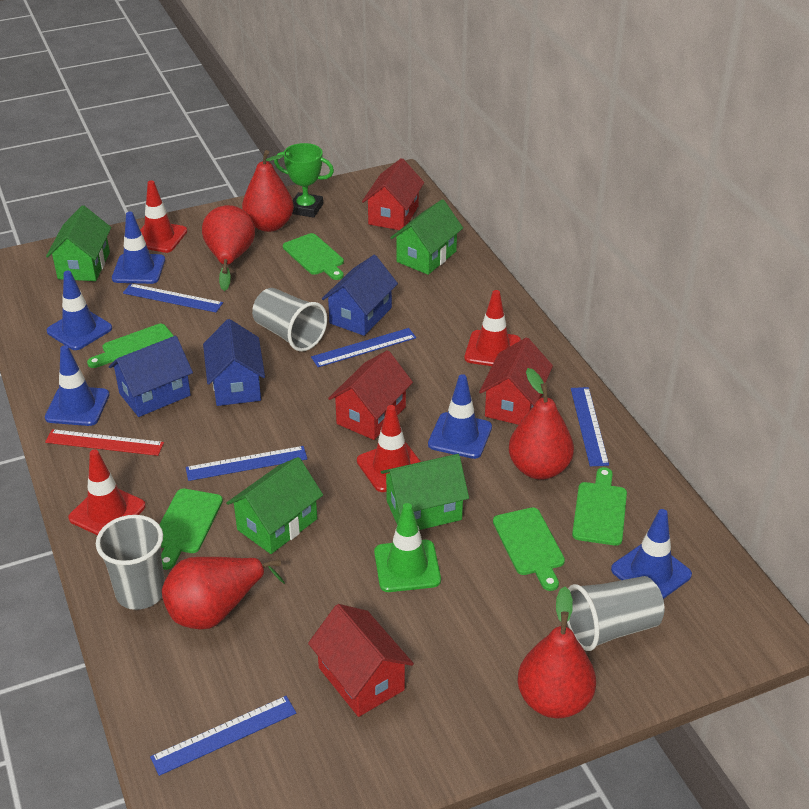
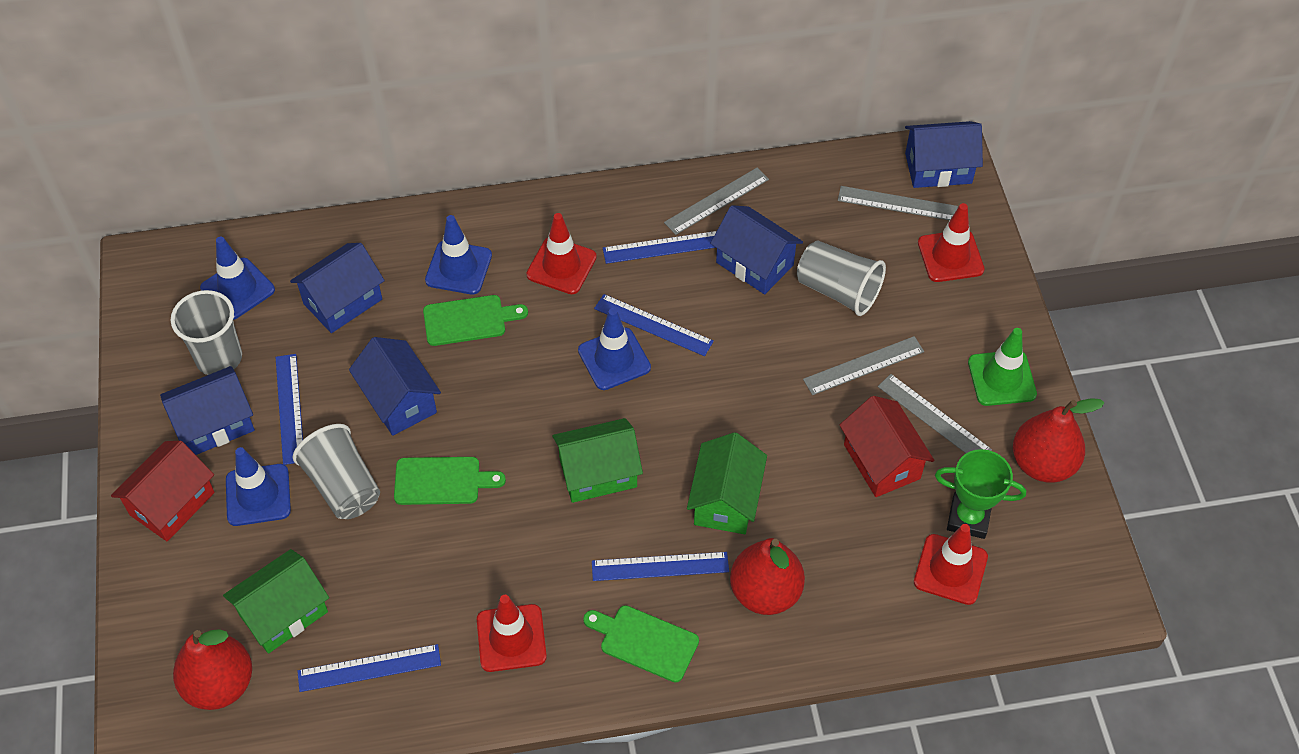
blue house: 3 -> 5
blue traffic cone: 5 -> 4
green cutting board: 5 -> 3
green house: 4 -> 3
grey ruler: 0 -> 4
red house: 4 -> 2
red pear: 5 -> 3
red ruler: 1 -> 0

